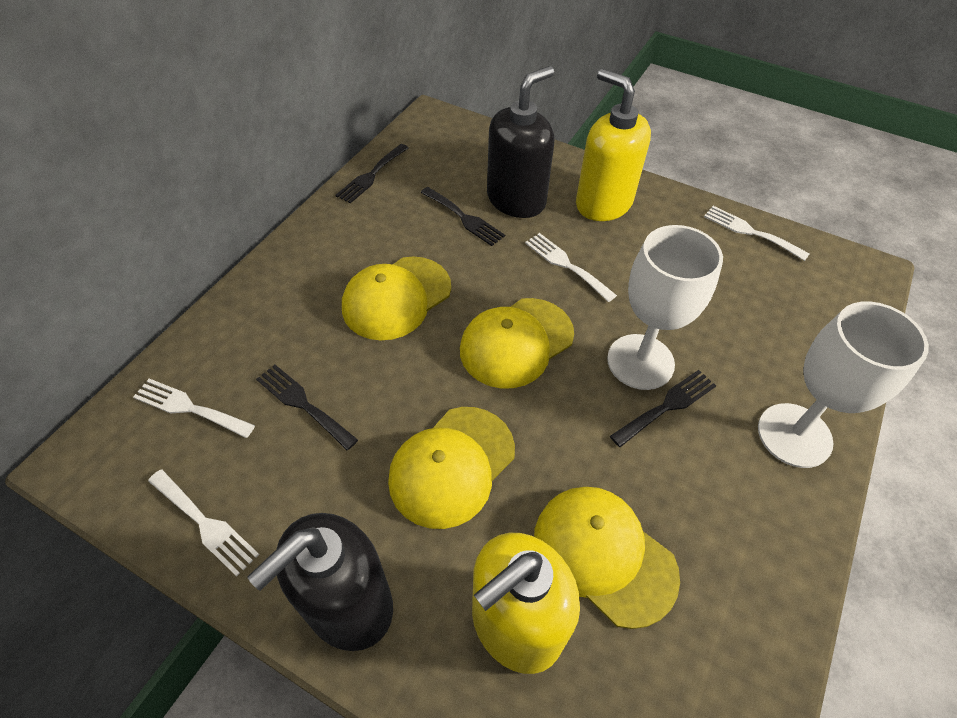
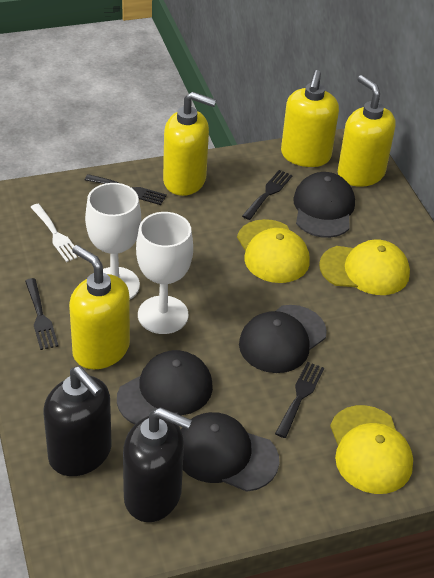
black cap: 0 -> 4
white fork: 4 -> 1
yellow cap: 4 -> 3
yellow soap dispenser: 2 -> 4

